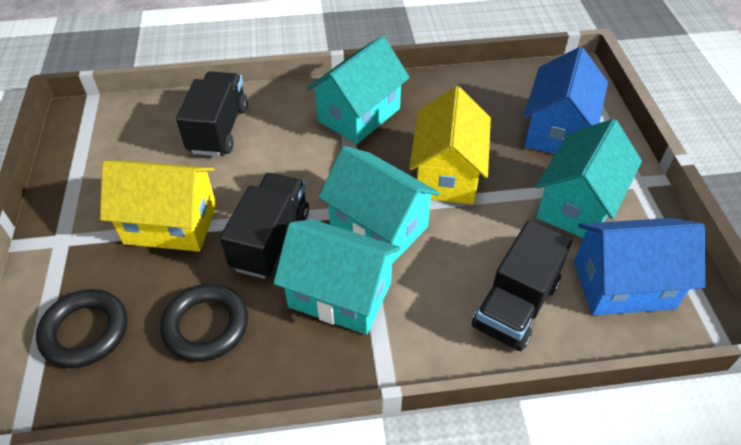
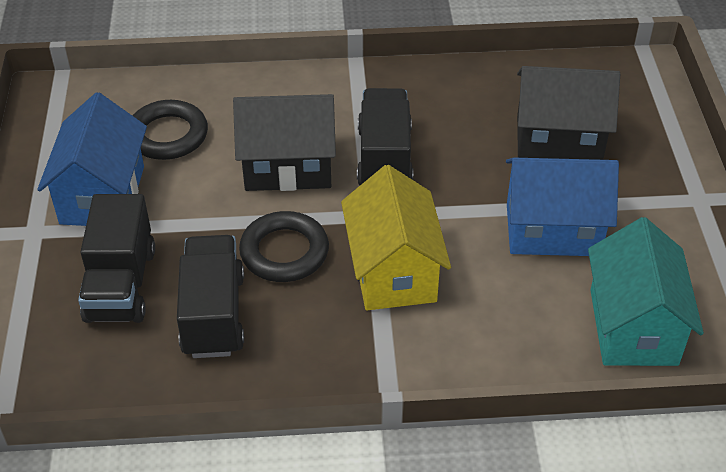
black house: 0 -> 2
turquoise house: 4 -> 1
yellow house: 2 -> 1

